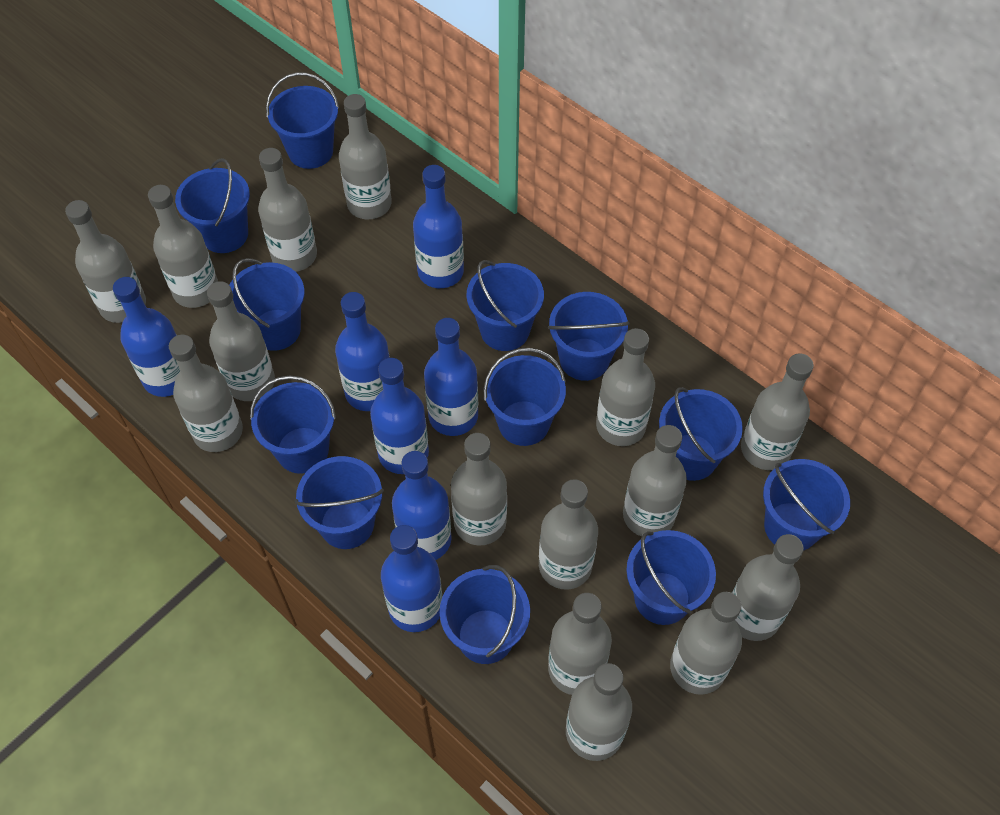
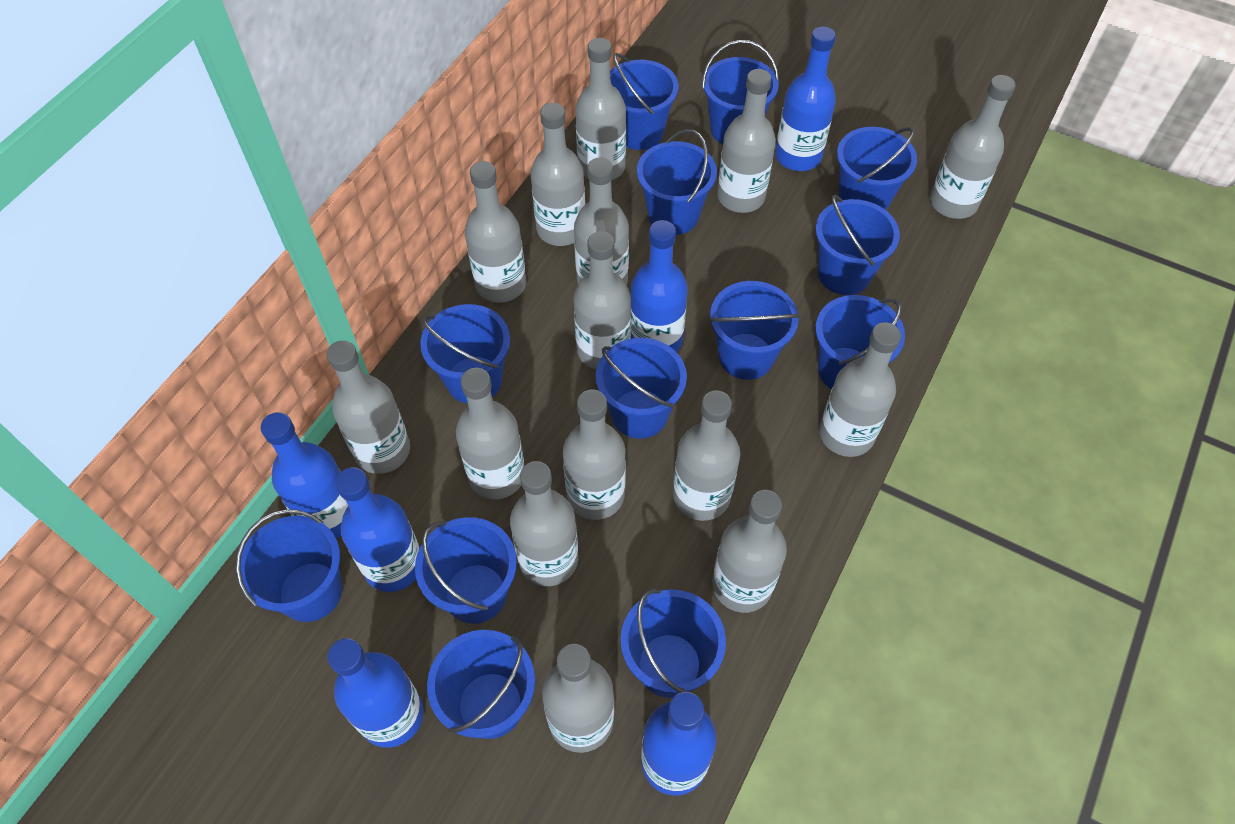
blue bottle: 7 -> 6
blue bucket: 12 -> 13

